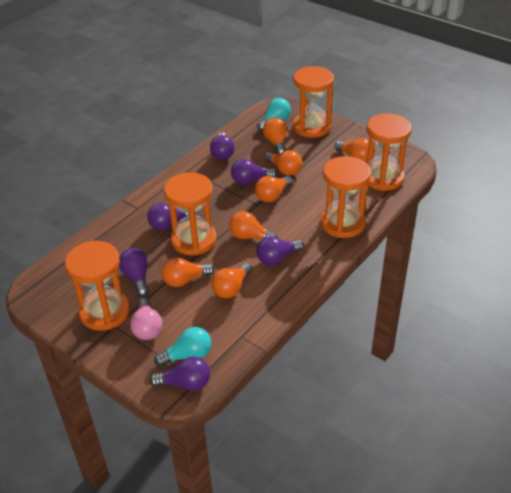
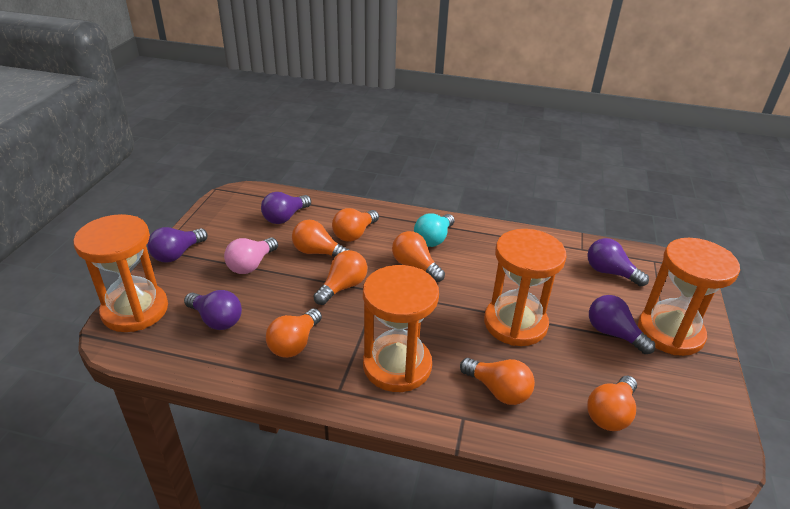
orange hourglass: 5 -> 4
purple light bulb: 6 -> 5
turquoise light bulb: 2 -> 1

